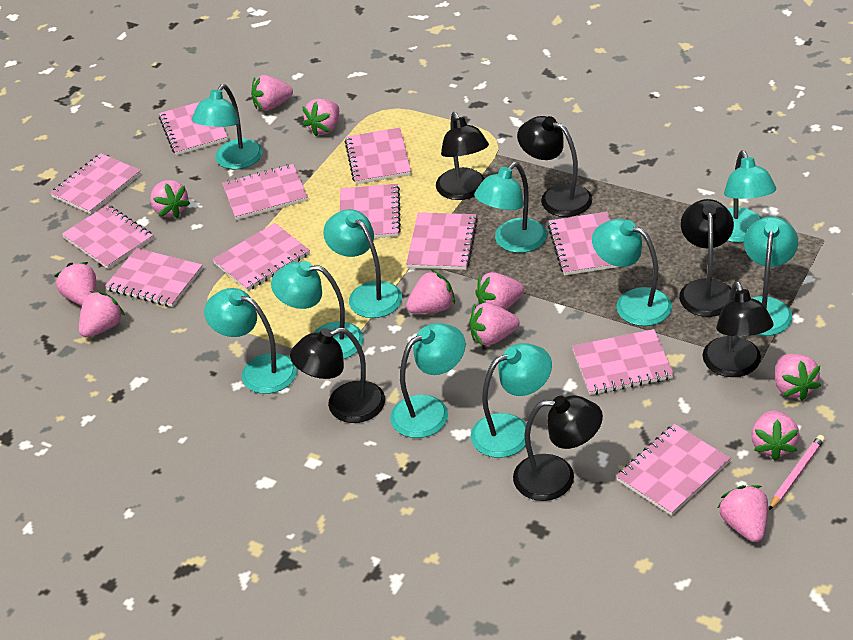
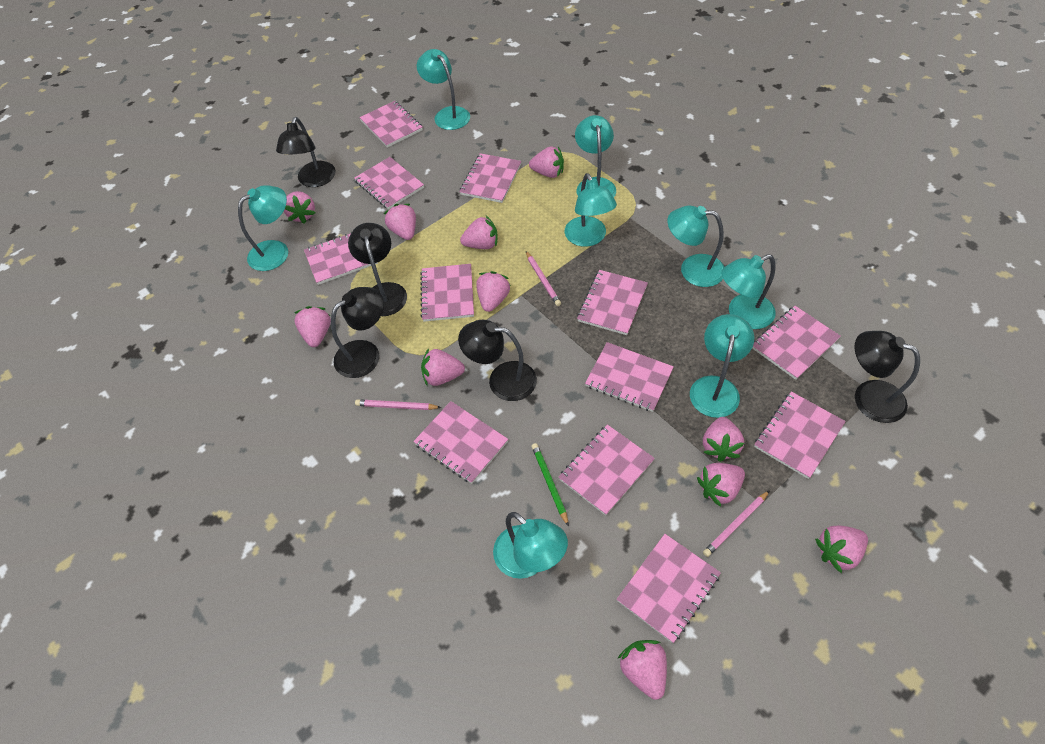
black lamp: 6 -> 5
green pencil: 0 -> 1
pink pencil: 1 -> 3
turquoise lamp: 10 -> 8

